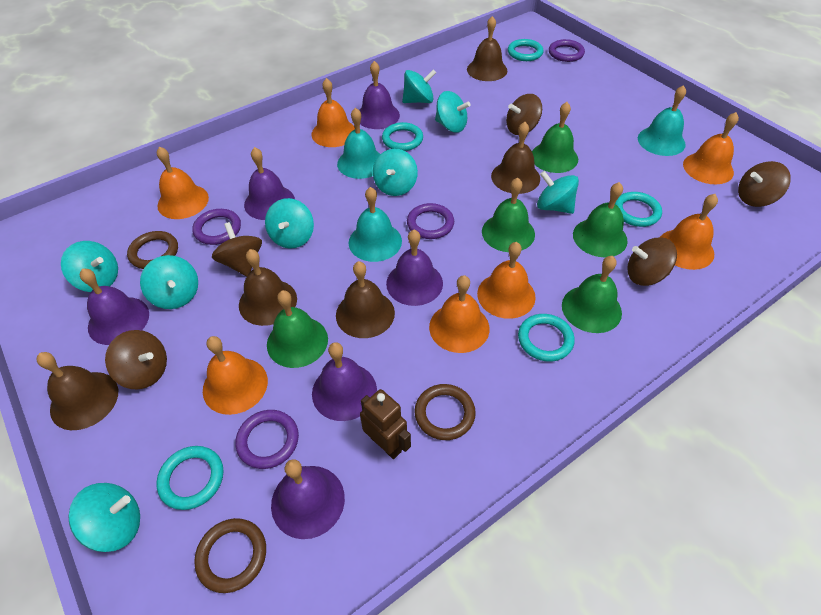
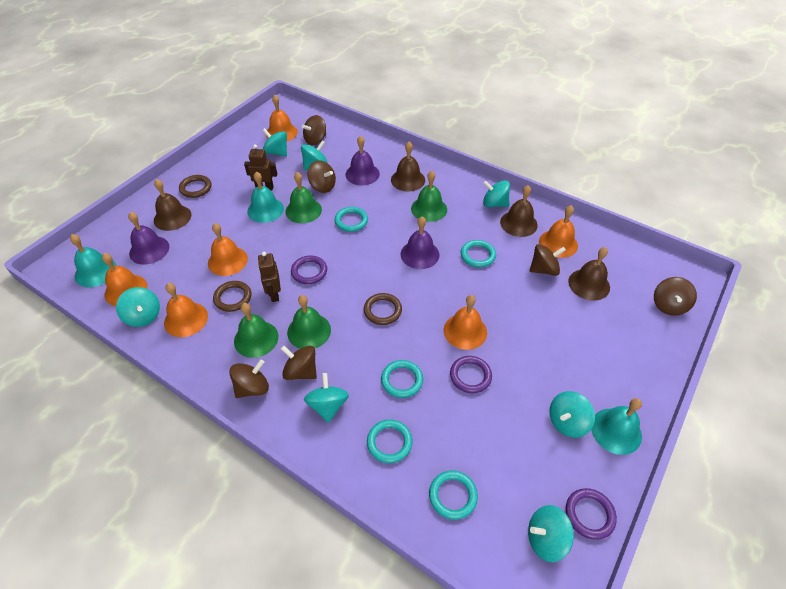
brown bell: 5 -> 4
brown robot: 1 -> 2
brown spinning top: 5 -> 6
green bell: 5 -> 4
orange bell: 7 -> 6
purple bell: 6 -> 3
purple ring: 4 -> 3
turquoise spinning top: 8 -> 7

